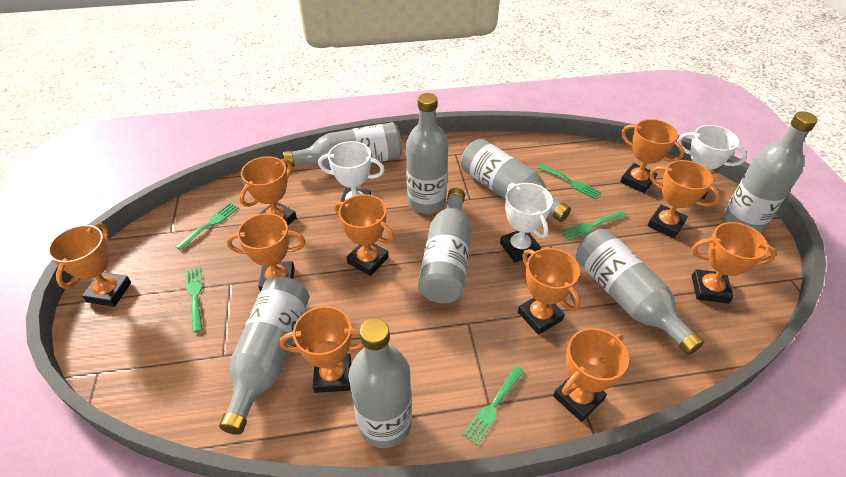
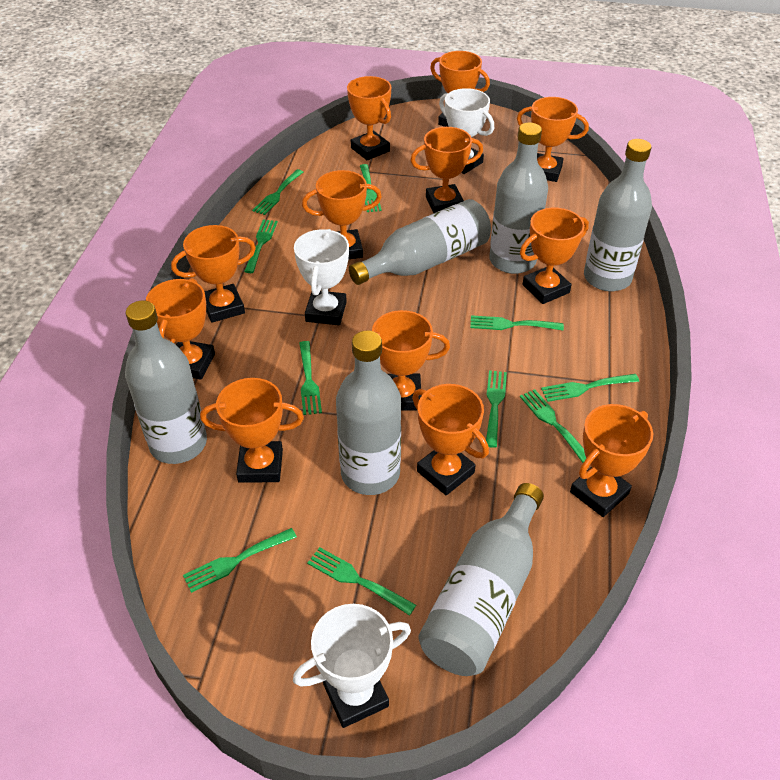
green fork: 5 -> 10
grey bottle: 8 -> 6
orange trophy: 10 -> 12

